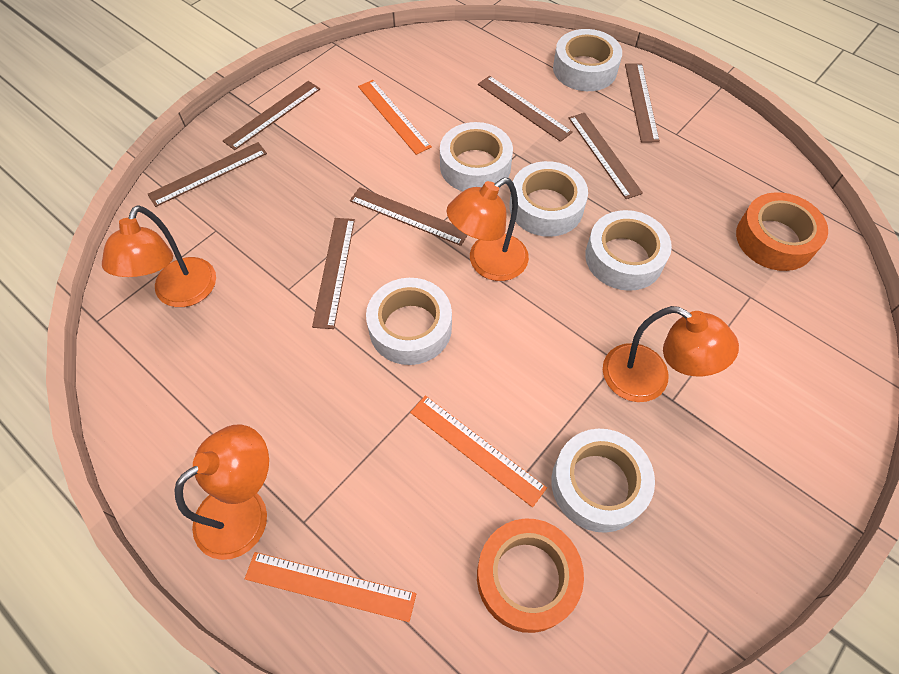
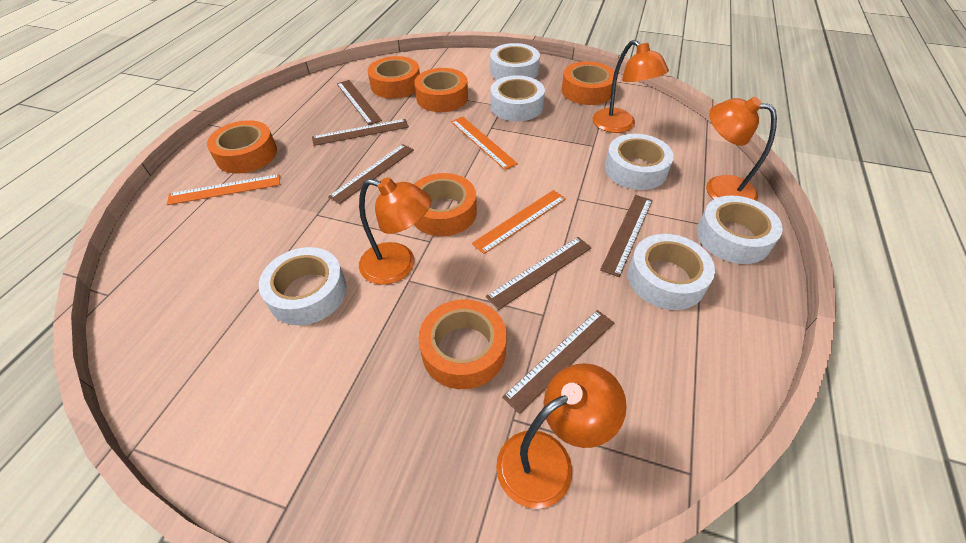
brown ruler: 7 -> 6
orange tape: 2 -> 6

